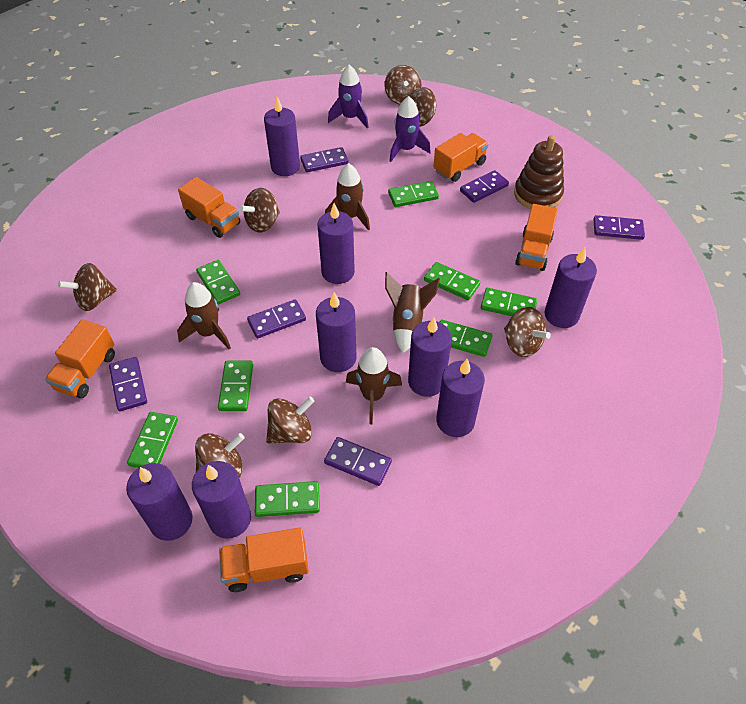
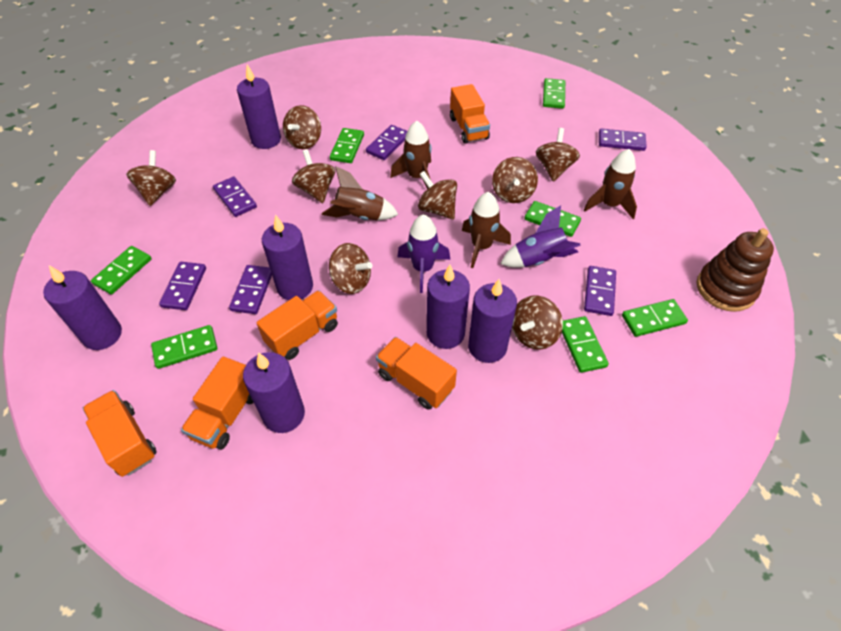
brown spinning top: 7 -> 8
green domino: 8 -> 7
purple candle: 8 -> 6

